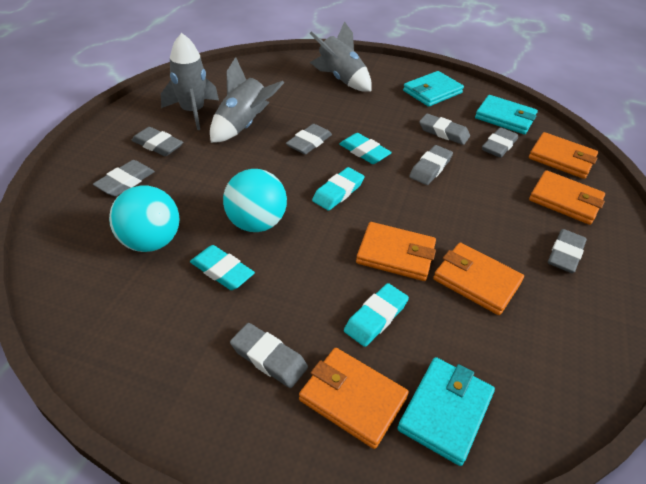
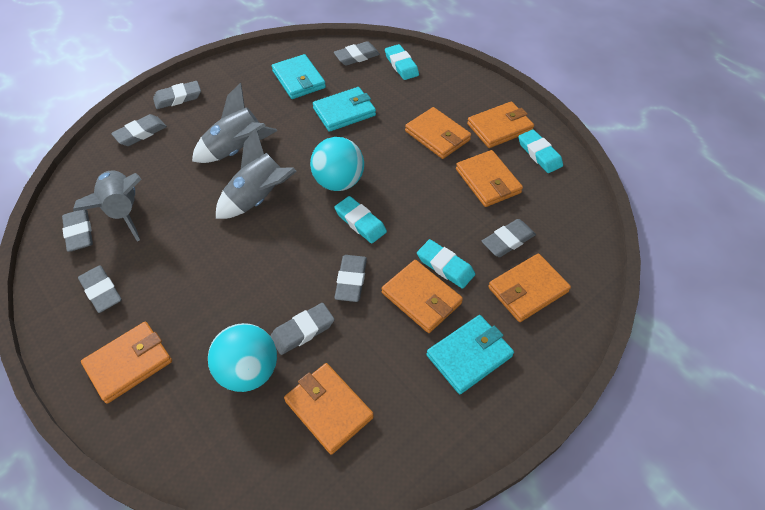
orange wallet: 5 -> 7

